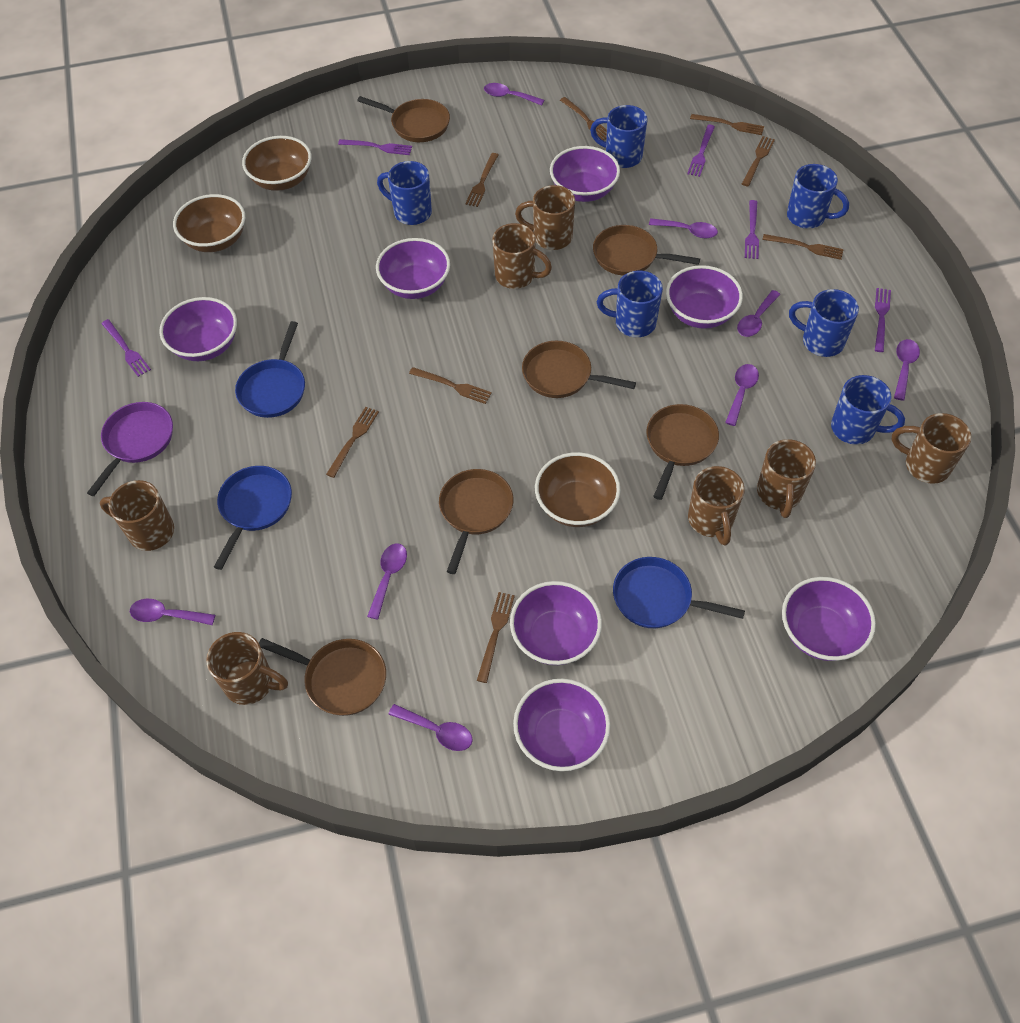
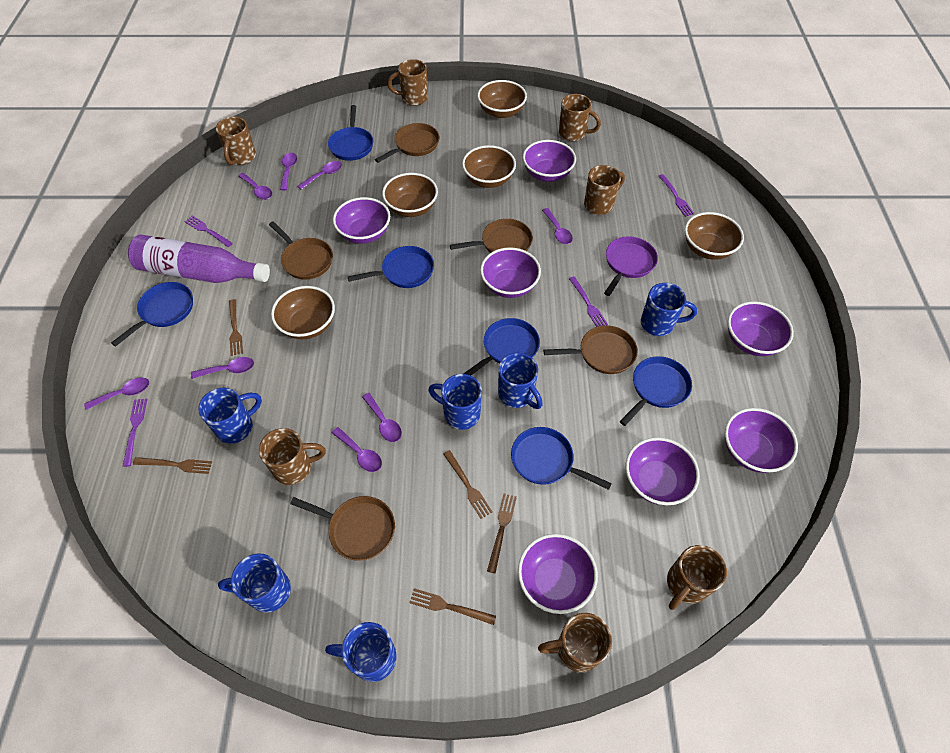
blue pan: 3 -> 6
brown bowl: 3 -> 5
brown fork: 8 -> 5
brown pan: 6 -> 5
purple bottle: 0 -> 1
purple fork: 5 -> 4

